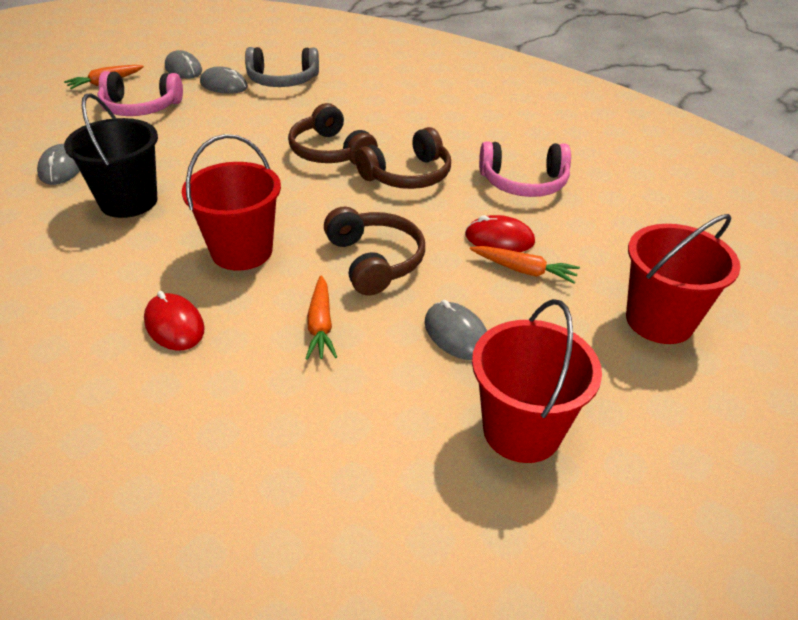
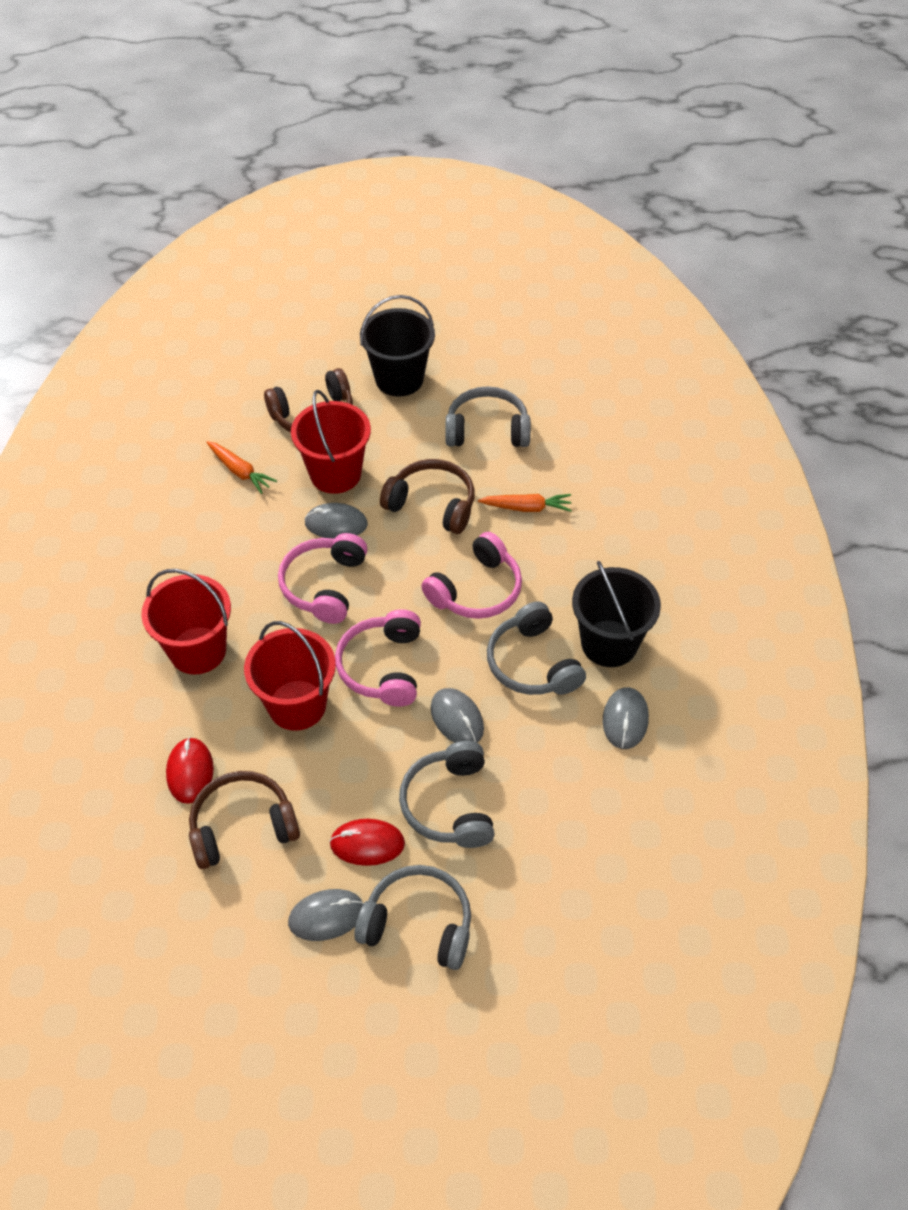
black bucket: 1 -> 2
grey headphones: 1 -> 4
orange carrot: 3 -> 2
pink headphones: 2 -> 3

